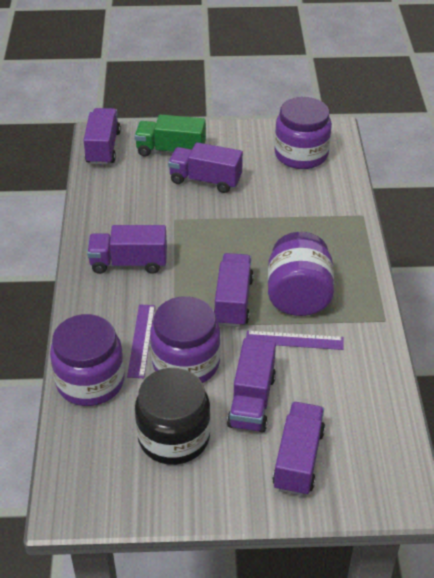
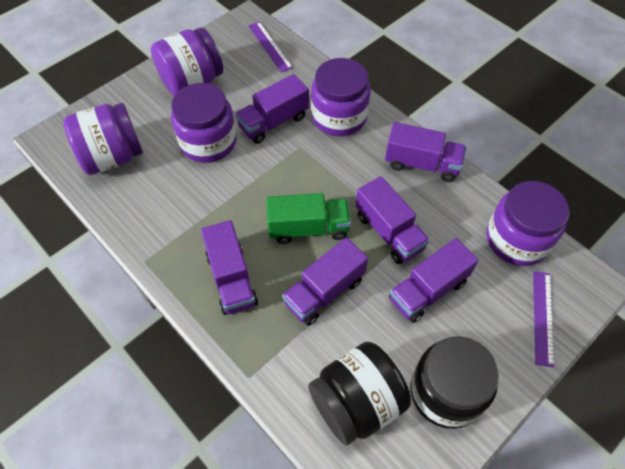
black jar: 1 -> 2
purple jar: 4 -> 5

